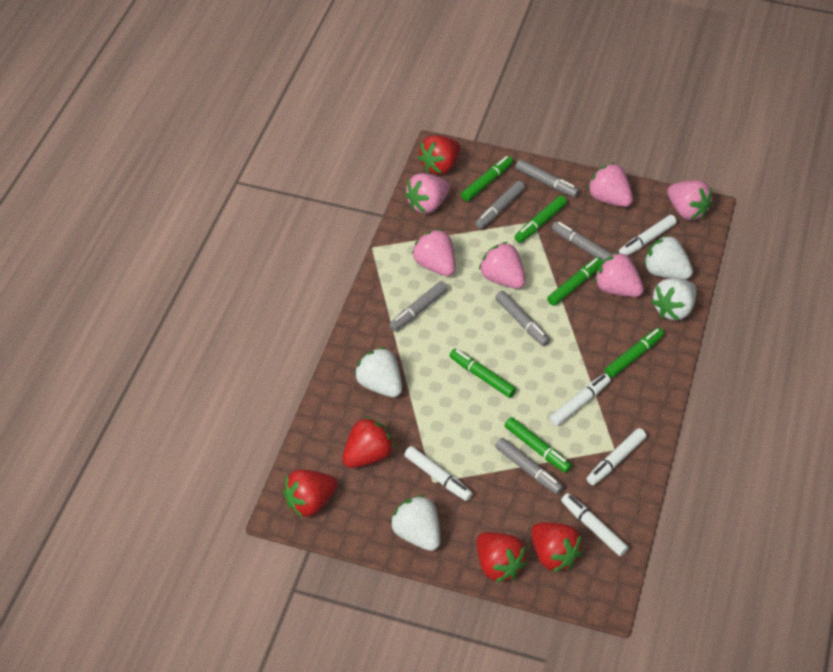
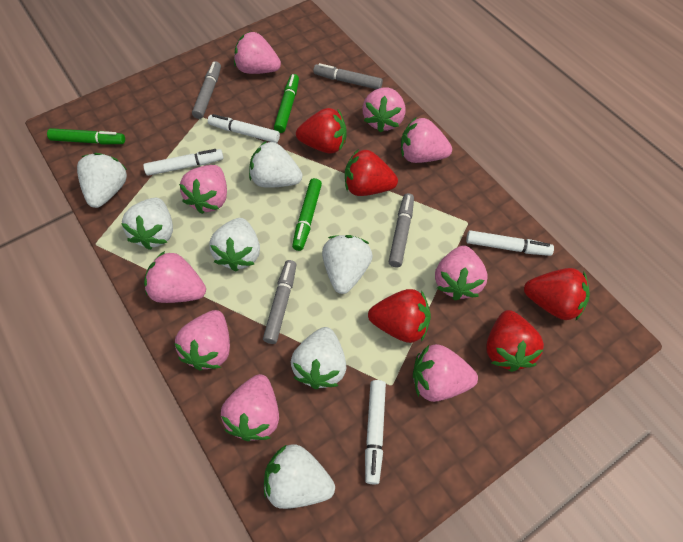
green marker: 6 -> 3
grey marker: 6 -> 4
pink strawberry: 6 -> 9
white marker: 5 -> 4
white strawberry: 4 -> 7

